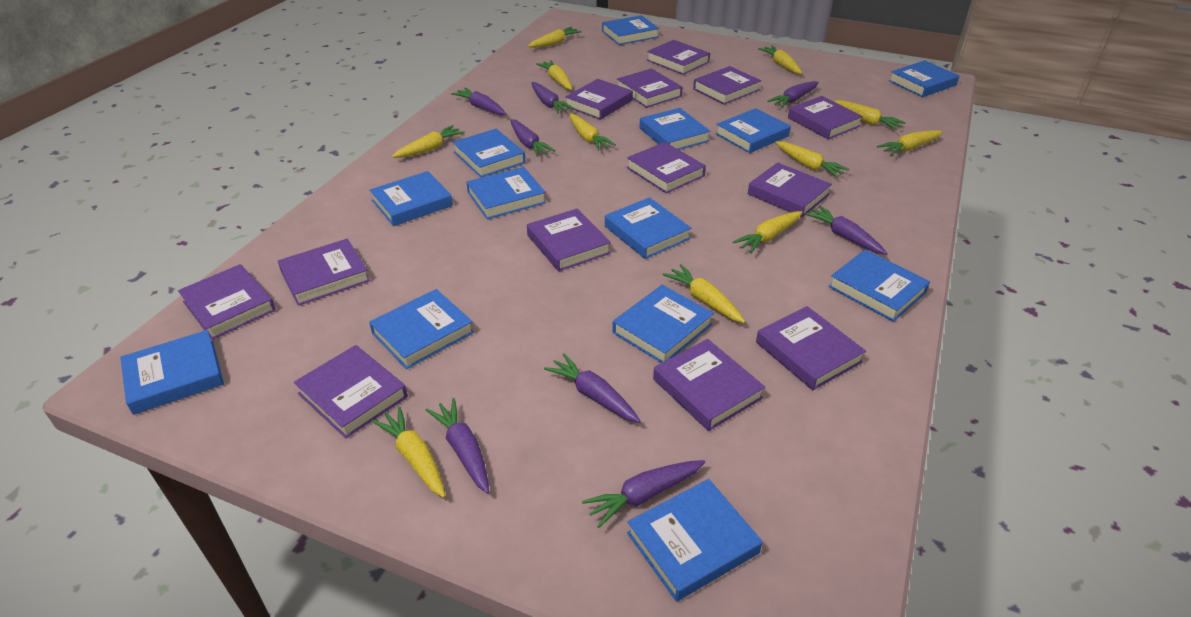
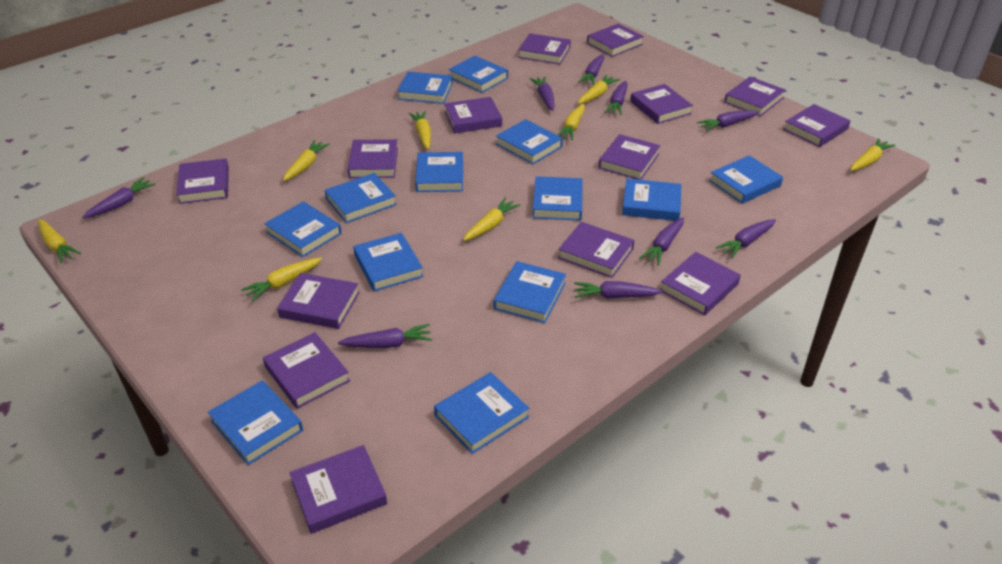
purple book: 13 -> 14
purple carrot: 8 -> 9
yellow carrot: 11 -> 8

